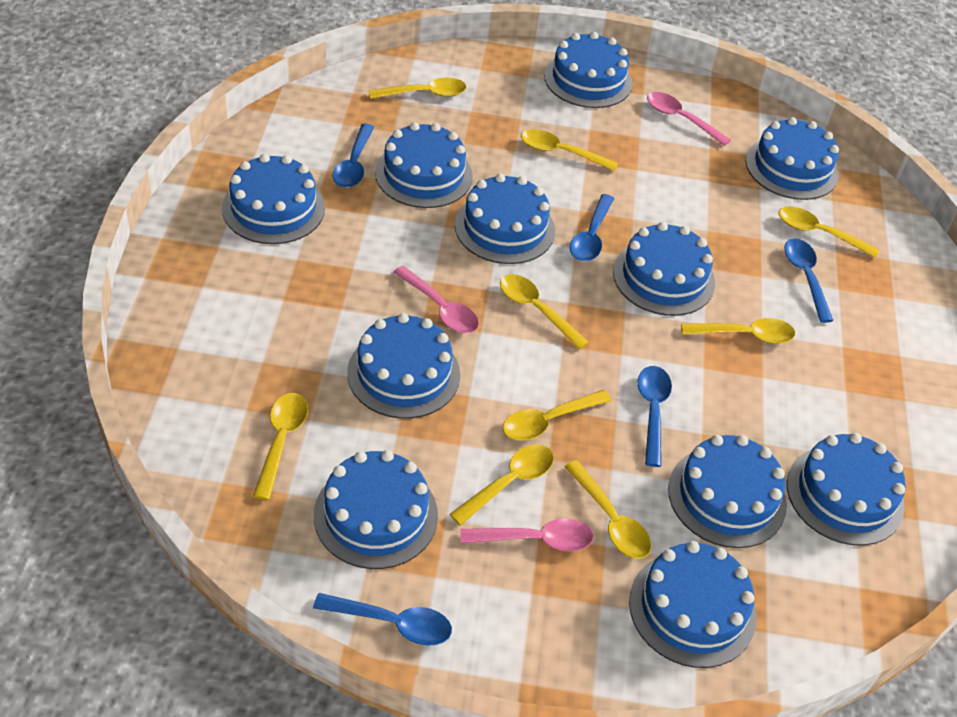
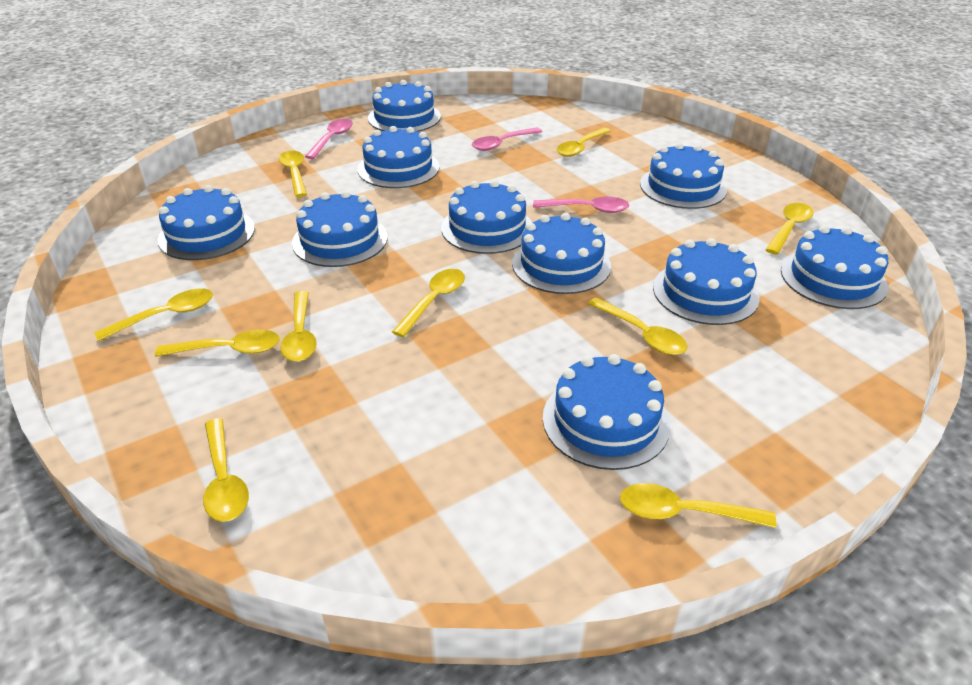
blue cake: 11 -> 10
blue spoon: 5 -> 0
yellow spoon: 9 -> 10

